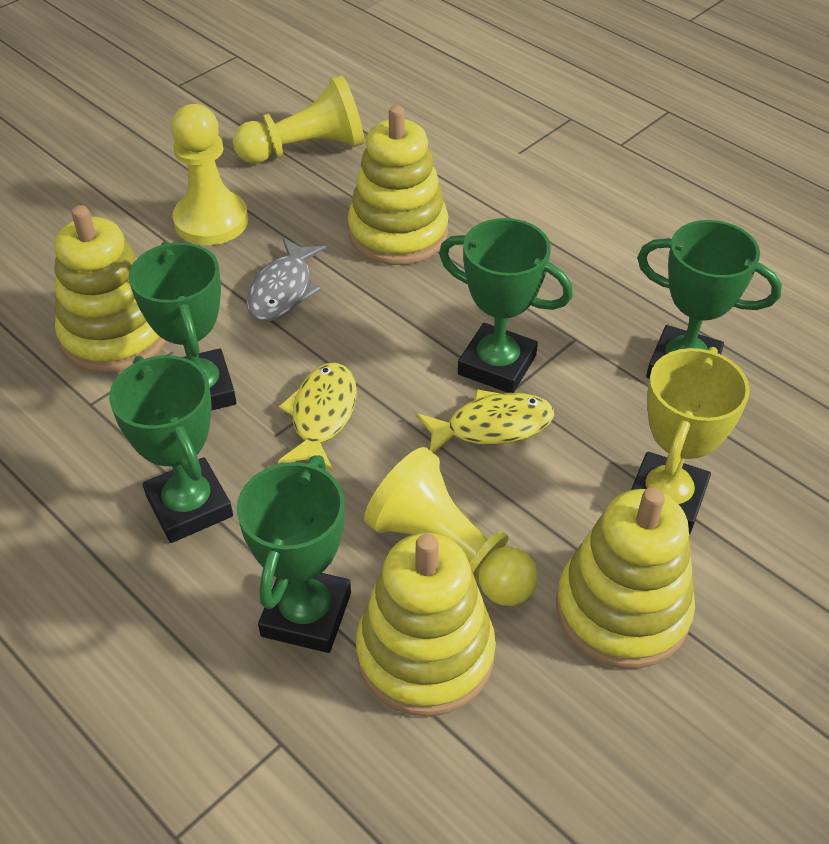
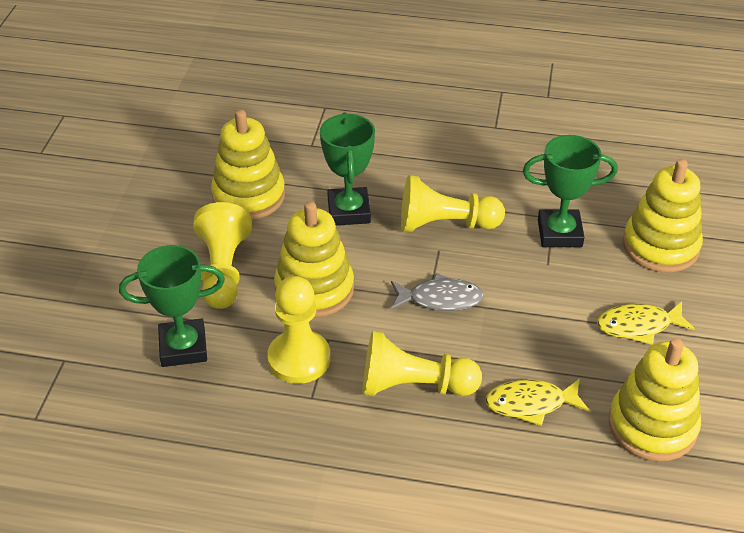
green trophy: 5 -> 3
yellow pawn: 3 -> 4
yellow trophy: 1 -> 0

